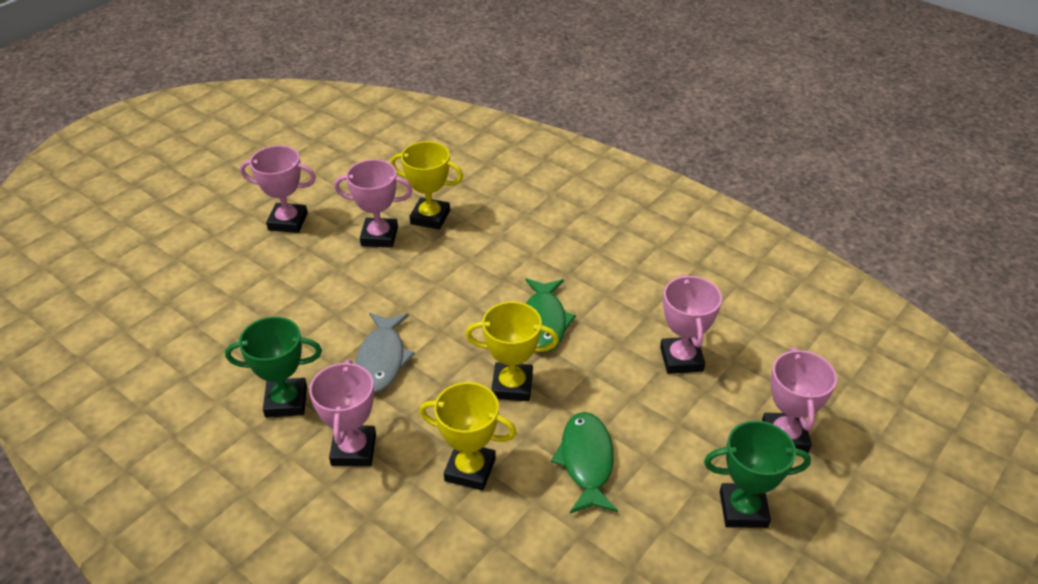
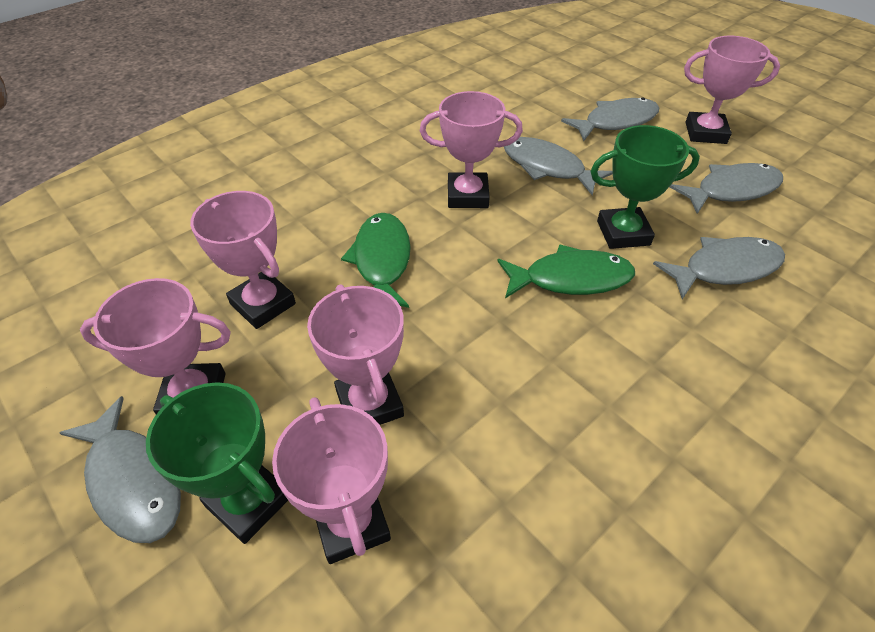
grey fish: 1 -> 5
pink trophy: 5 -> 6
yellow trophy: 3 -> 0

